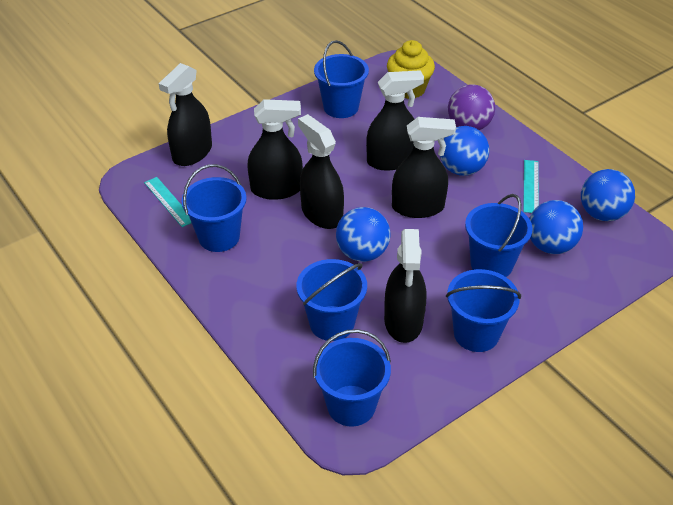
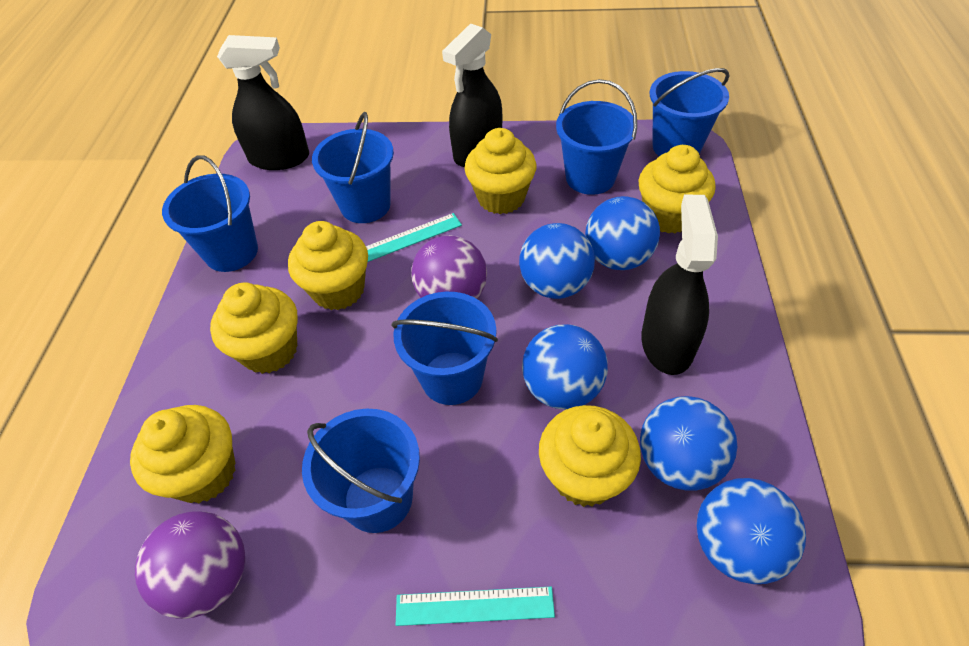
black spray bottle: 6 -> 3
blue ball: 4 -> 5
purple ball: 1 -> 2
yellow cupcake: 1 -> 6

